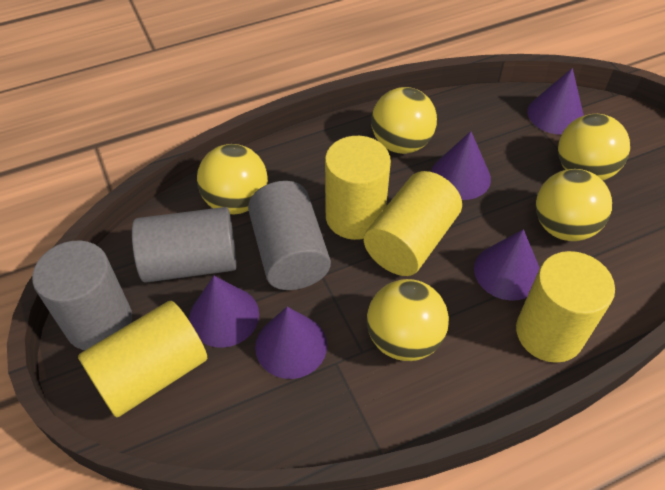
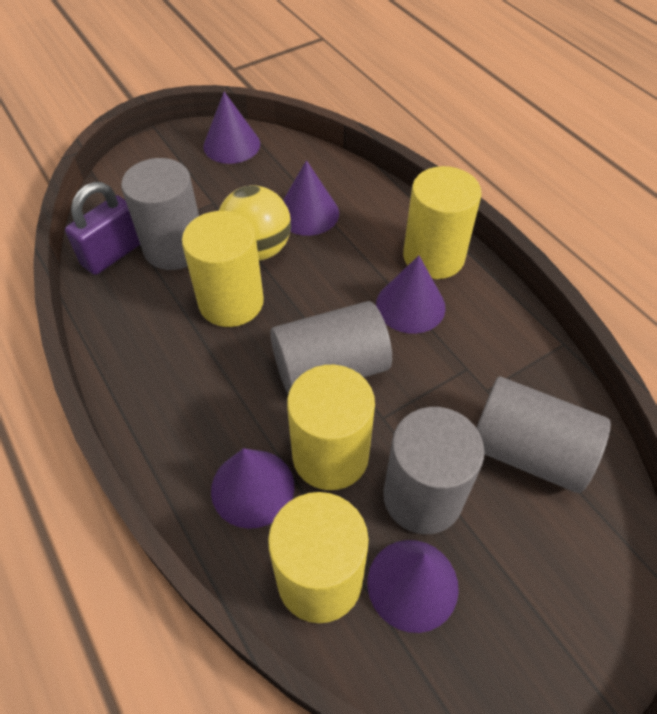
grey cylinder: 3 -> 4
purple padlock: 0 -> 1
yellow ball: 5 -> 1

